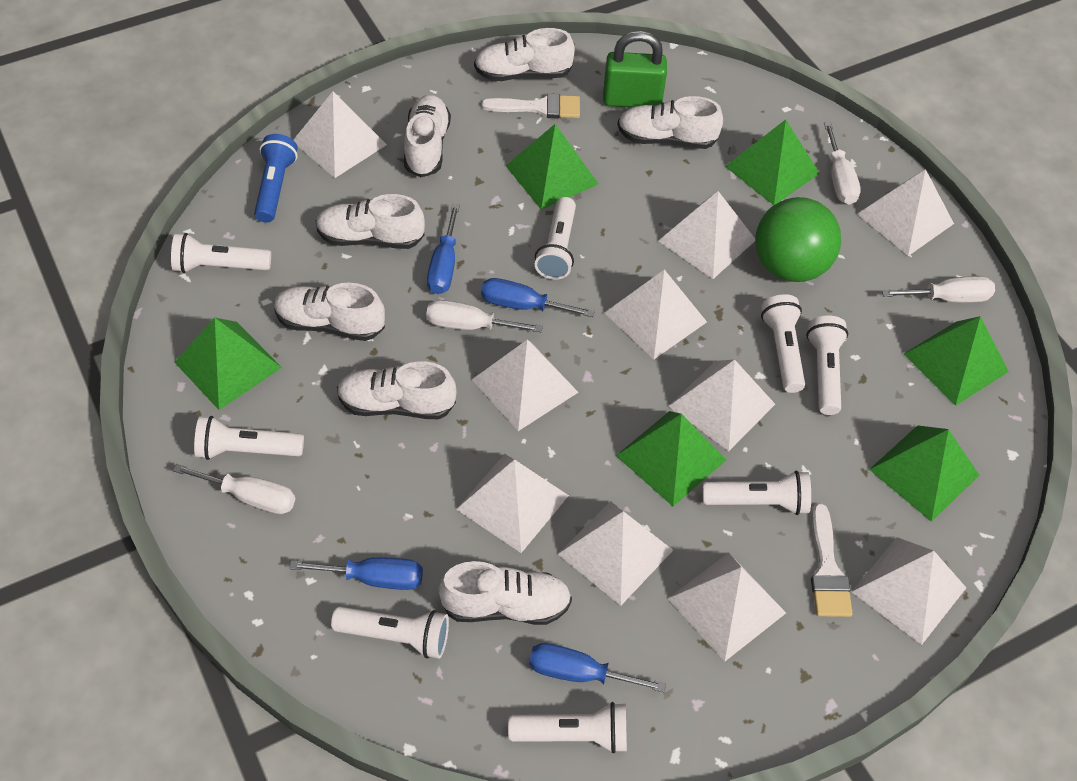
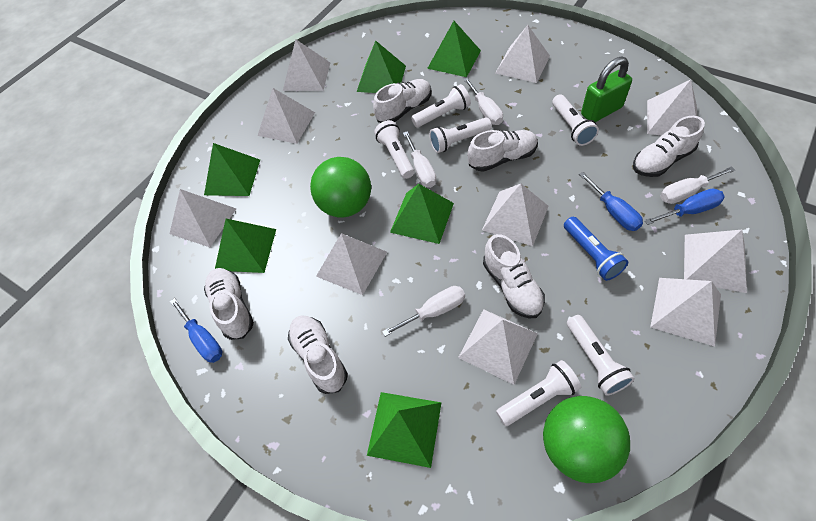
blue screwdriver: 4 -> 3
green ball: 1 -> 2
white brush: 2 -> 0
white flashlight: 8 -> 6
white shoe: 7 -> 6

